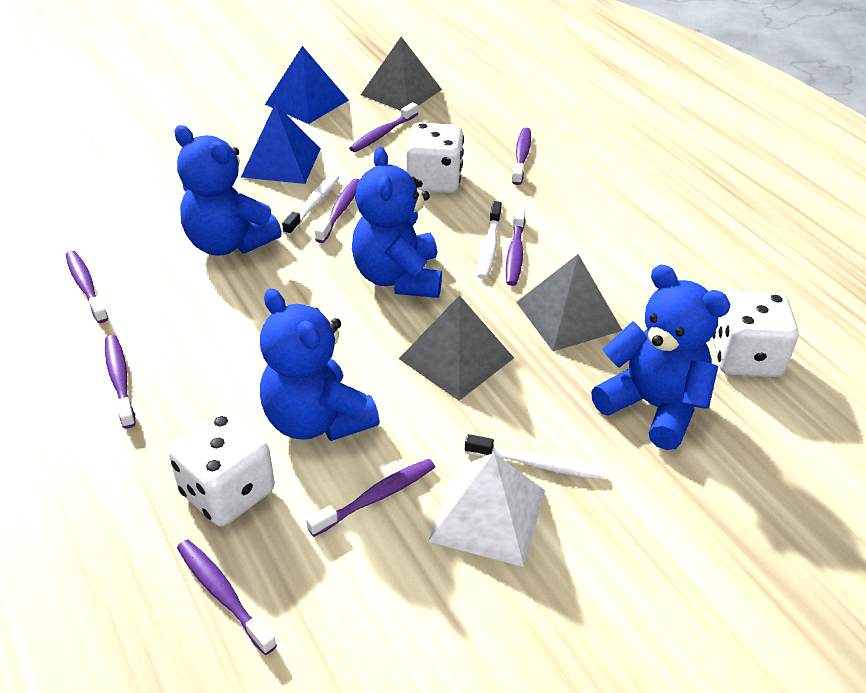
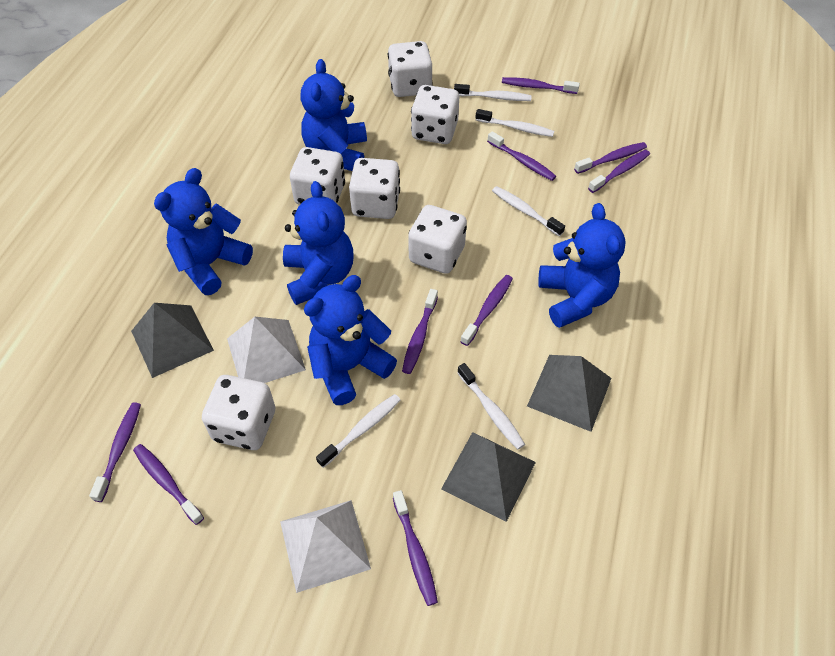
blue pyramid: 2 -> 0
blue teddy bear: 4 -> 5
purple toothbrush: 8 -> 9
white dice: 3 -> 6
white pyramid: 1 -> 2
white toothbrush: 3 -> 5

